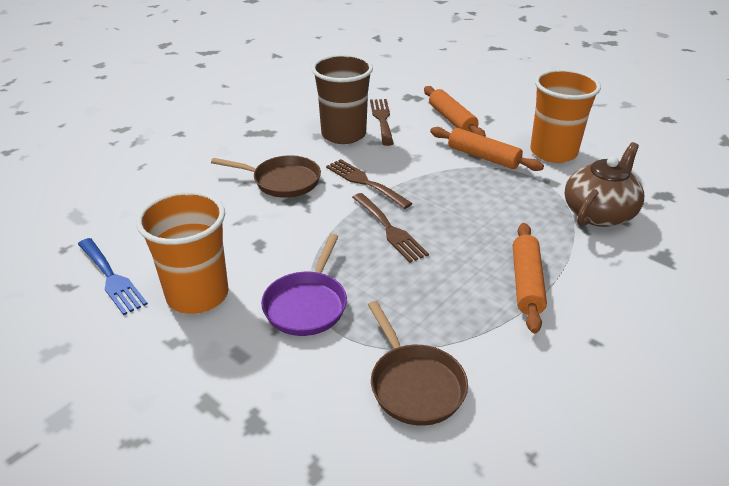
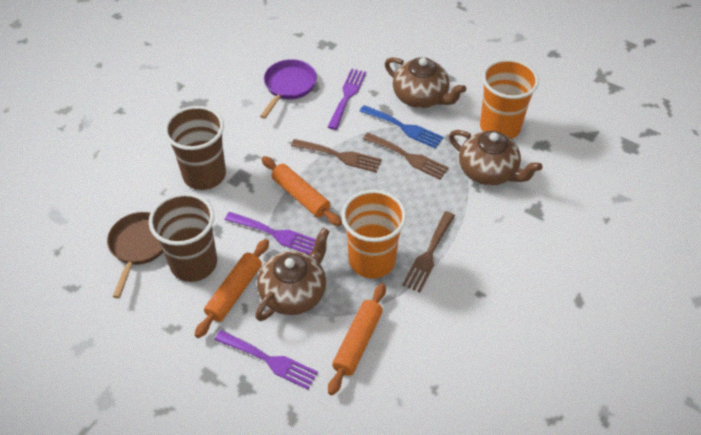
brown cup: 1 -> 2
brown pan: 2 -> 1
brown teapot: 1 -> 3
purple fork: 0 -> 3

